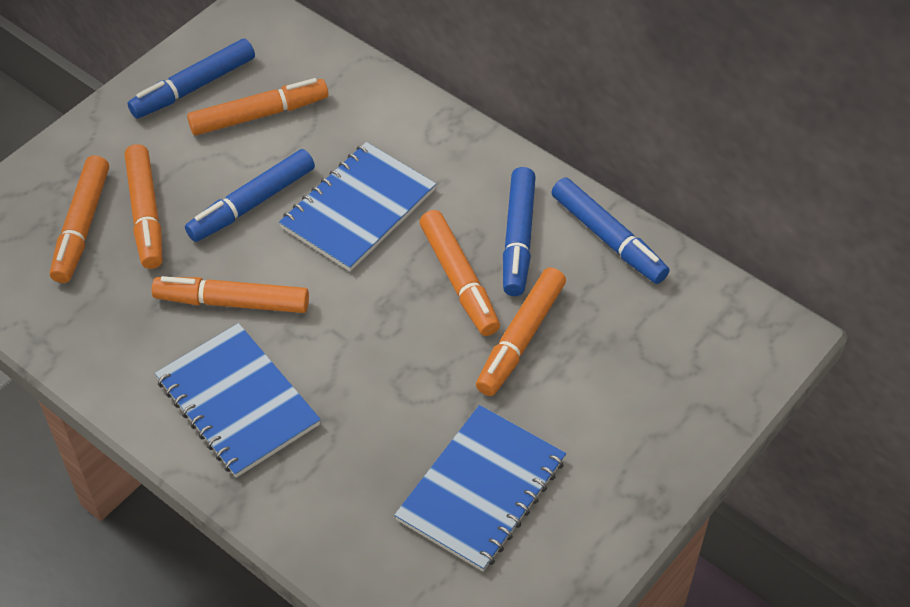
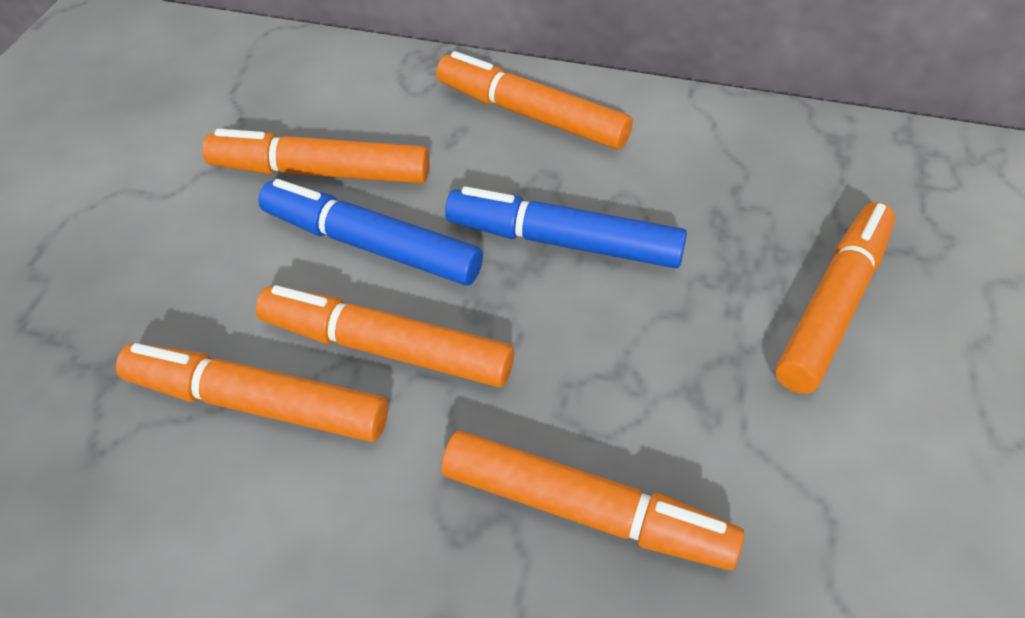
blue marker: 4 -> 2
blue notebook: 3 -> 0

